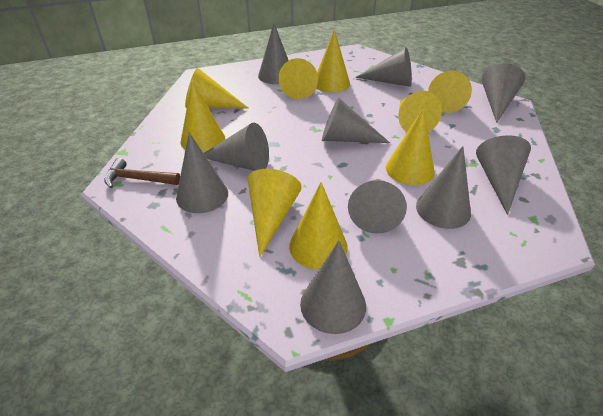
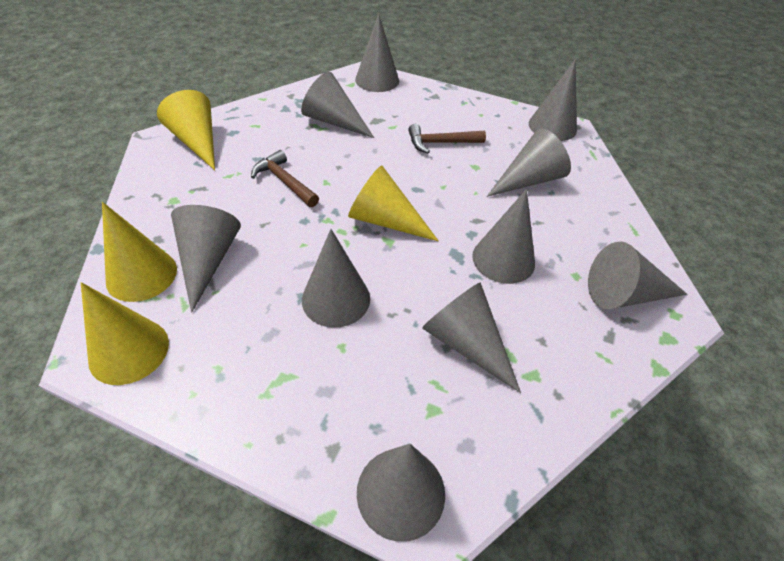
brown hammer: 1 -> 2
yellow cone: 9 -> 4

